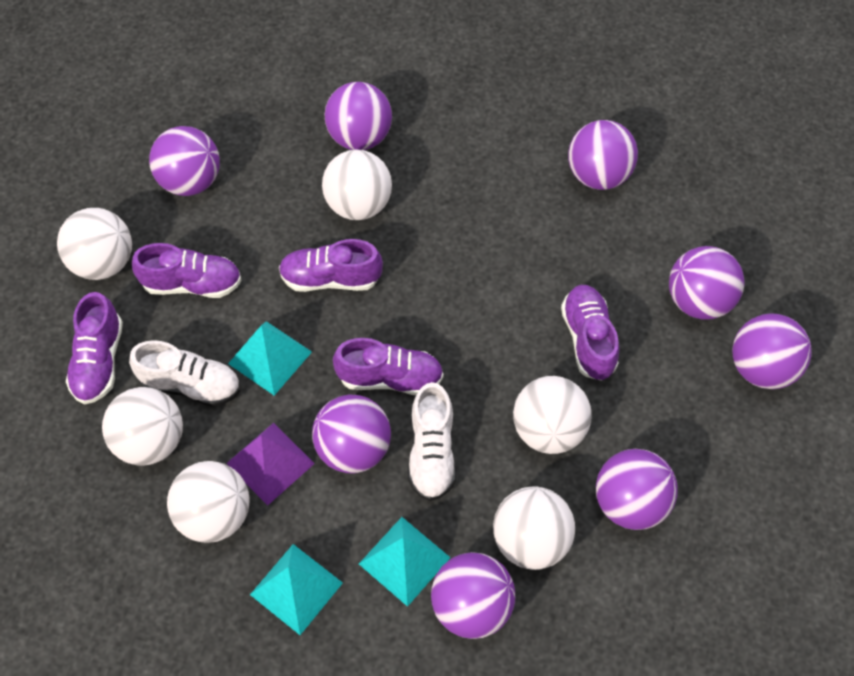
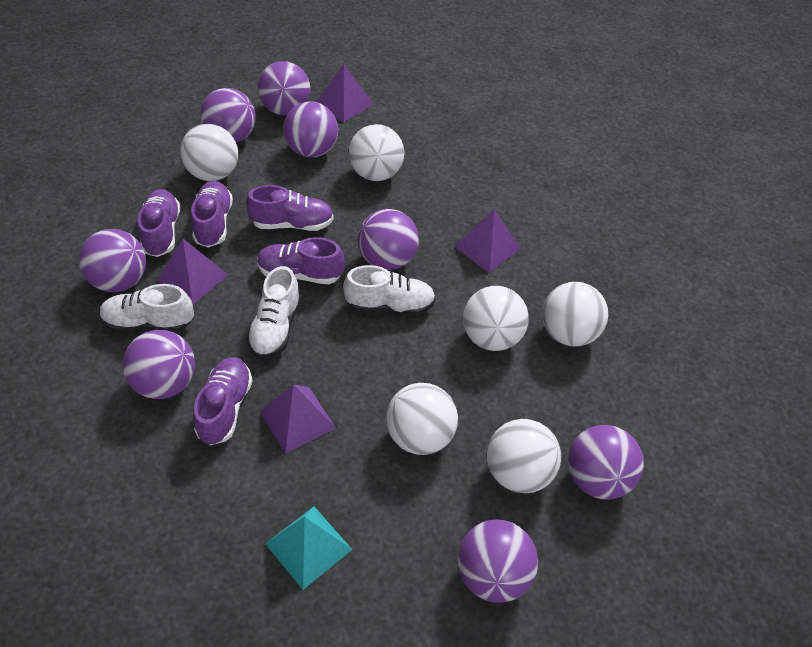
purple pyramid: 1 -> 4
turquoise pyramid: 3 -> 1
white shoe: 2 -> 3

